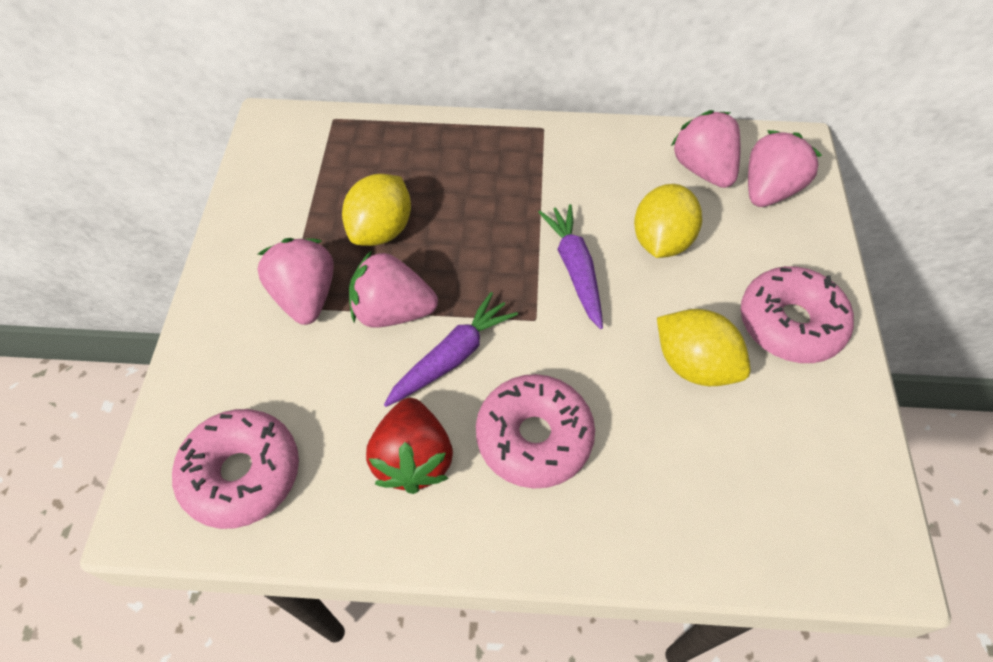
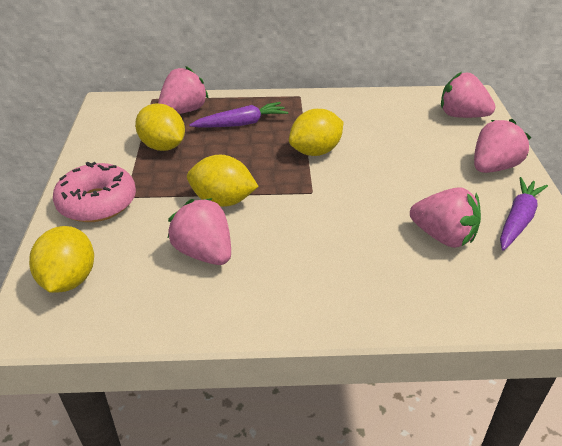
pink donut: 3 -> 1
pink strawberry: 4 -> 5
red strawberry: 1 -> 0
yellow lemon: 3 -> 4

